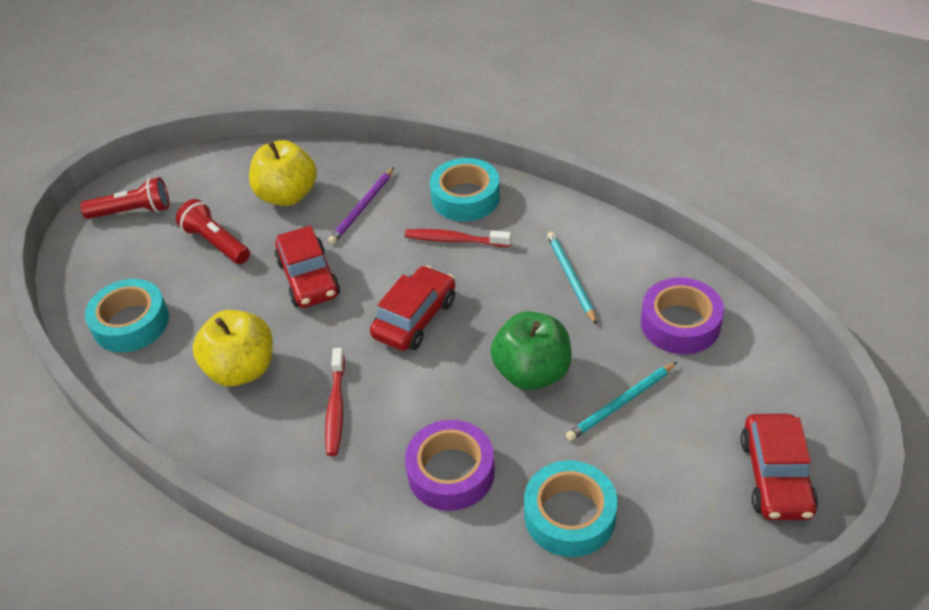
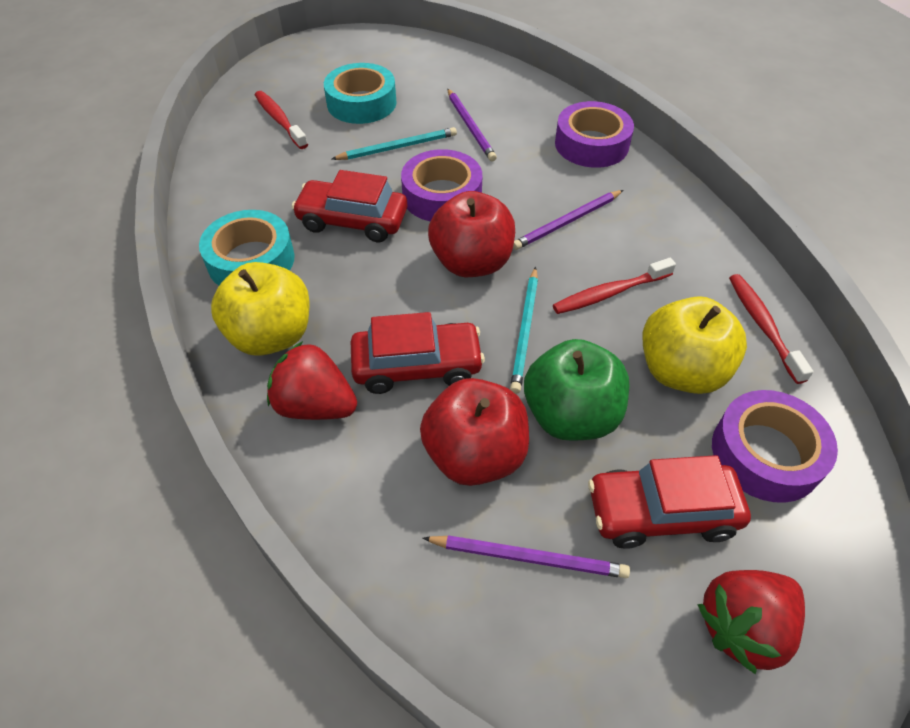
purple pencil: 1 -> 3
purple tape: 2 -> 3
red apple: 0 -> 2
red flashlight: 2 -> 0
red strawberry: 0 -> 2
red toothbrush: 2 -> 3
turquoise tape: 3 -> 2

